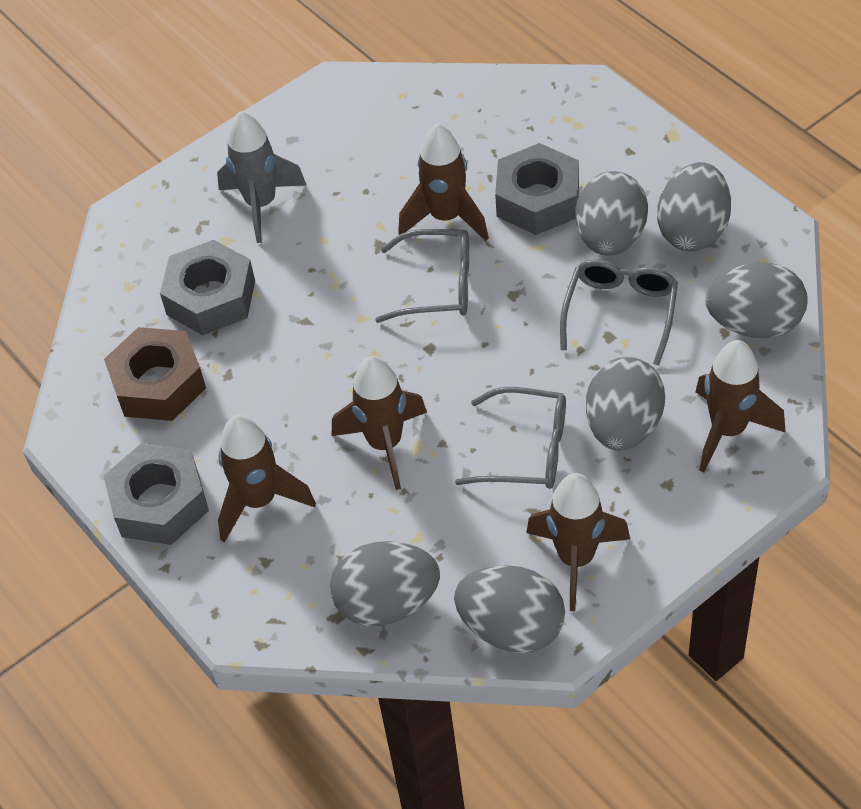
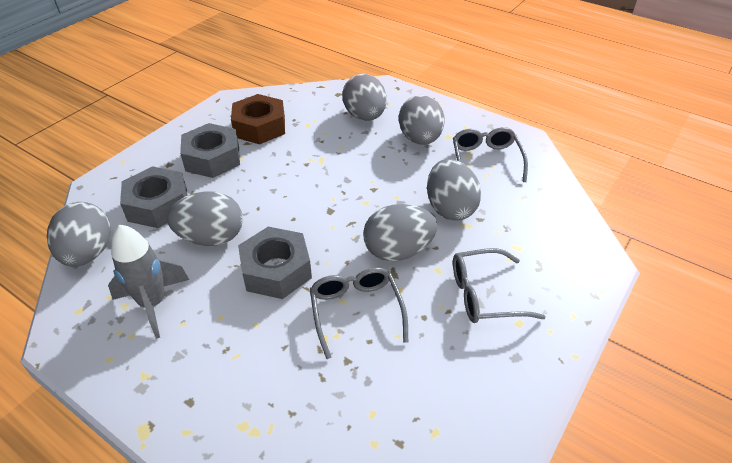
brown rocket: 5 -> 0

